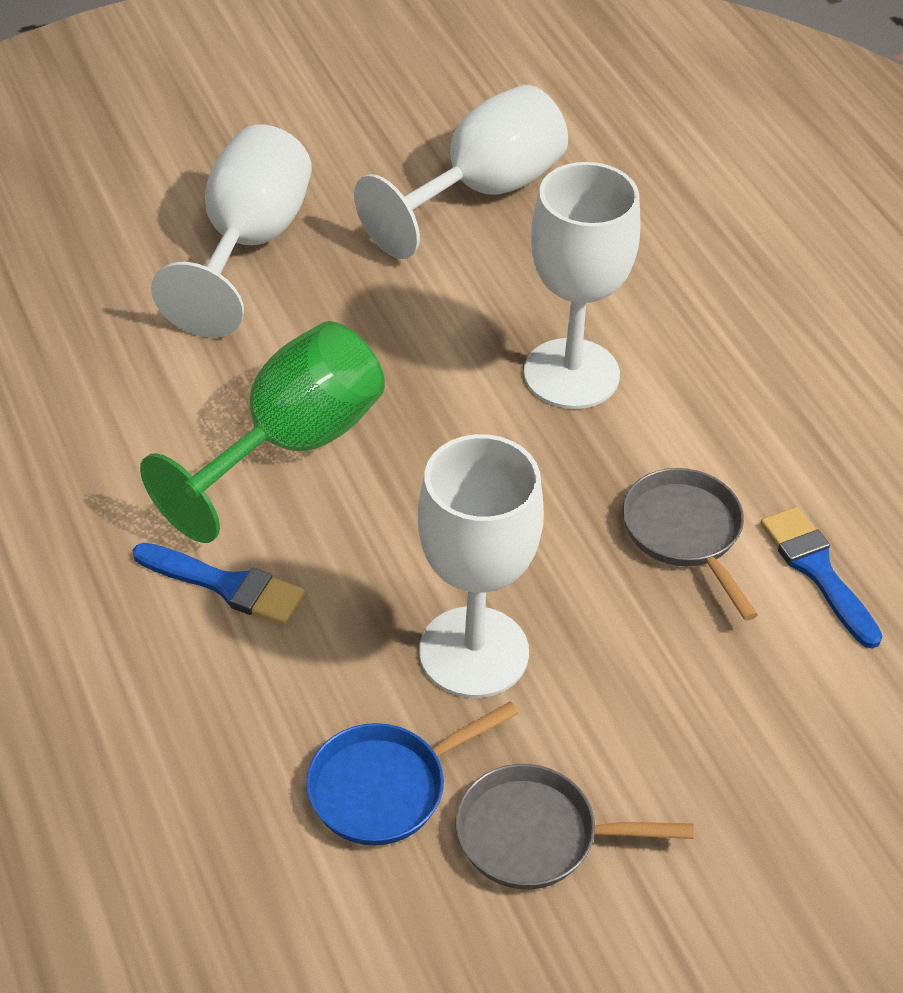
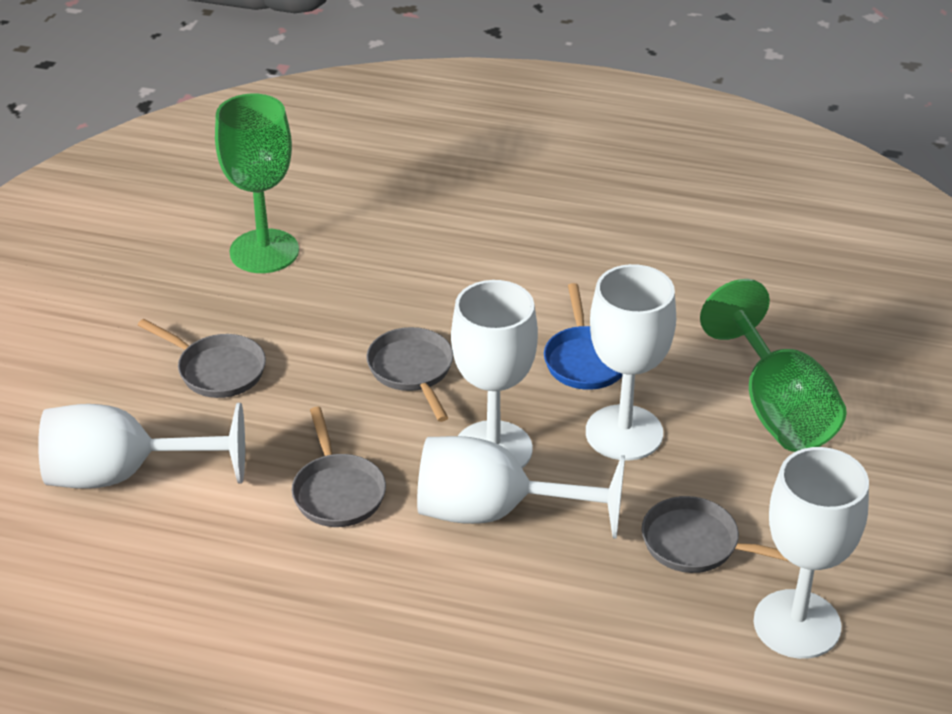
blue brush: 2 -> 0
green goblet: 1 -> 2
grey pan: 2 -> 4
white goblet: 4 -> 5

